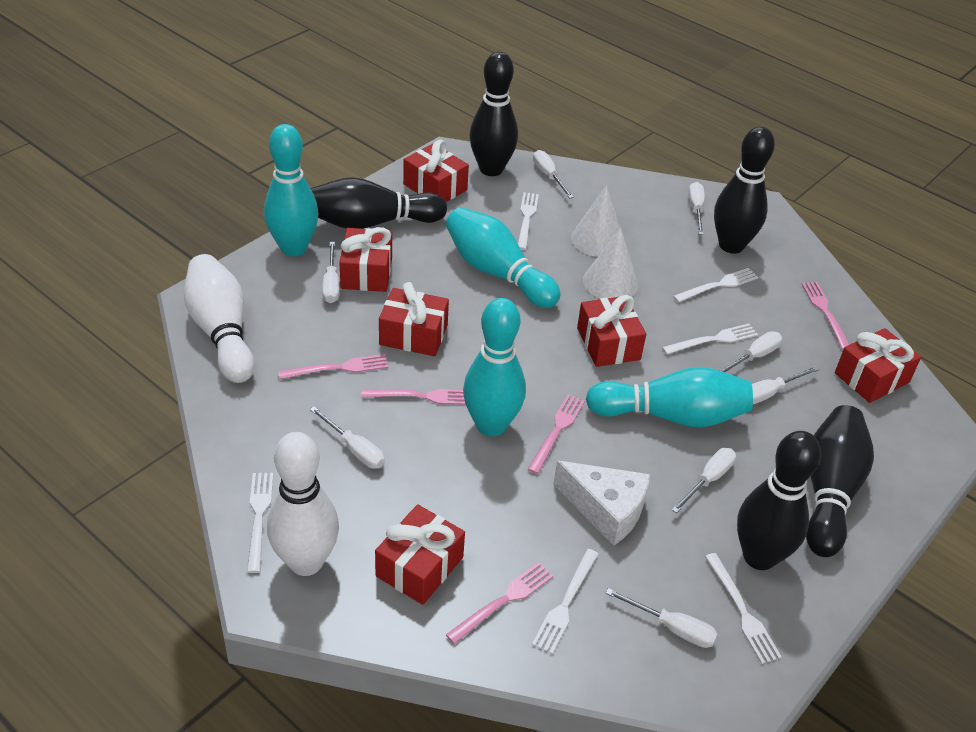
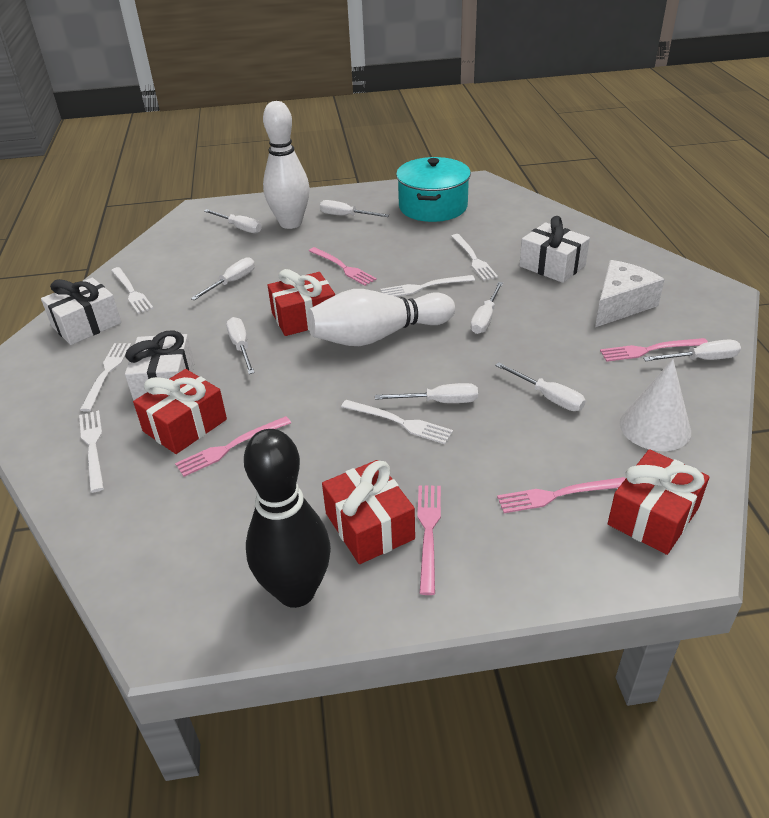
black bowling pin: 5 -> 1
red gift: 6 -> 4
turquoise bowling pin: 4 -> 0
turquoise pot: 0 -> 1
white cone: 2 -> 1
white gift: 0 -> 3

